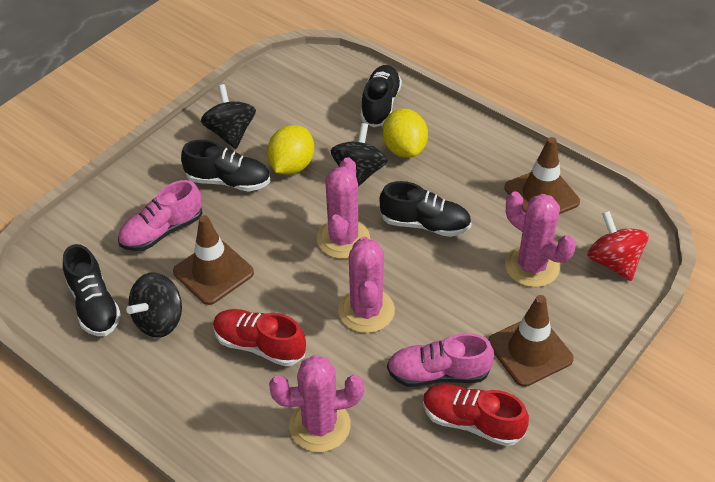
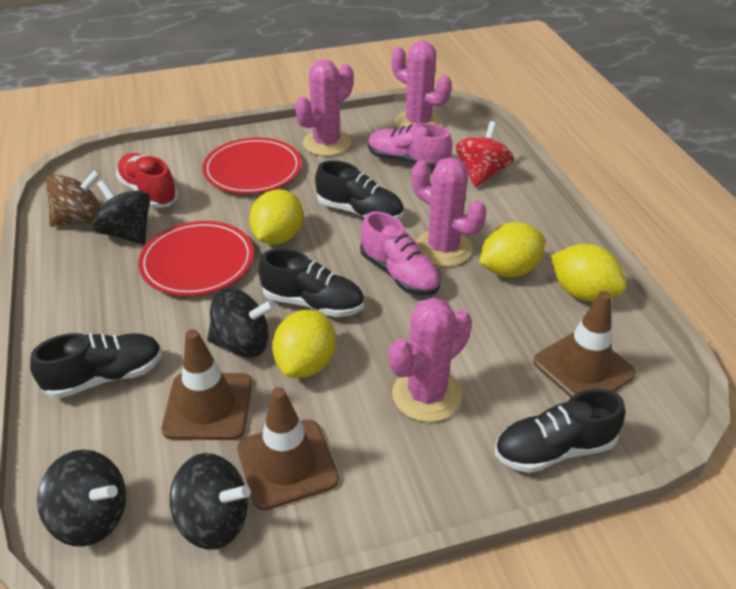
black spinning top: 3 -> 4
brown spinning top: 0 -> 1
red plate: 0 -> 2
red shoe: 2 -> 1
yellow lemon: 2 -> 4

